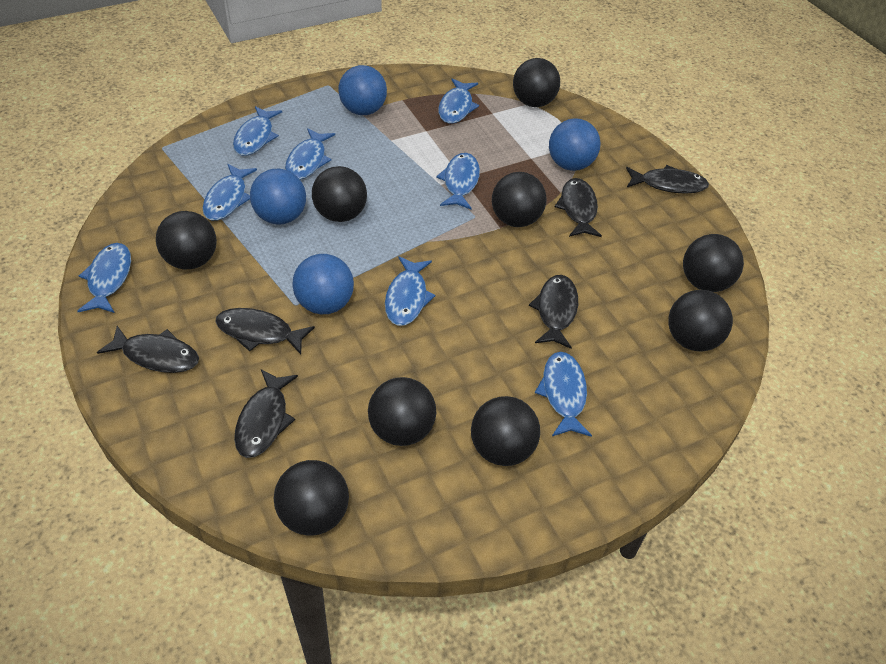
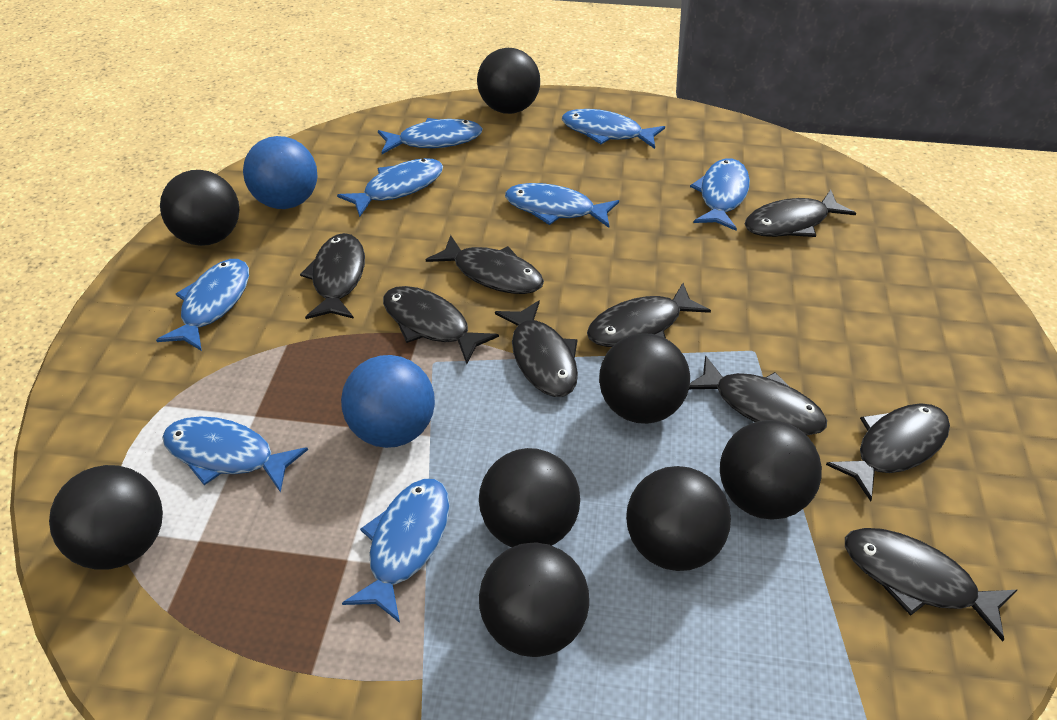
black ball: 9 -> 8
black fish: 6 -> 9
blue ball: 4 -> 2

